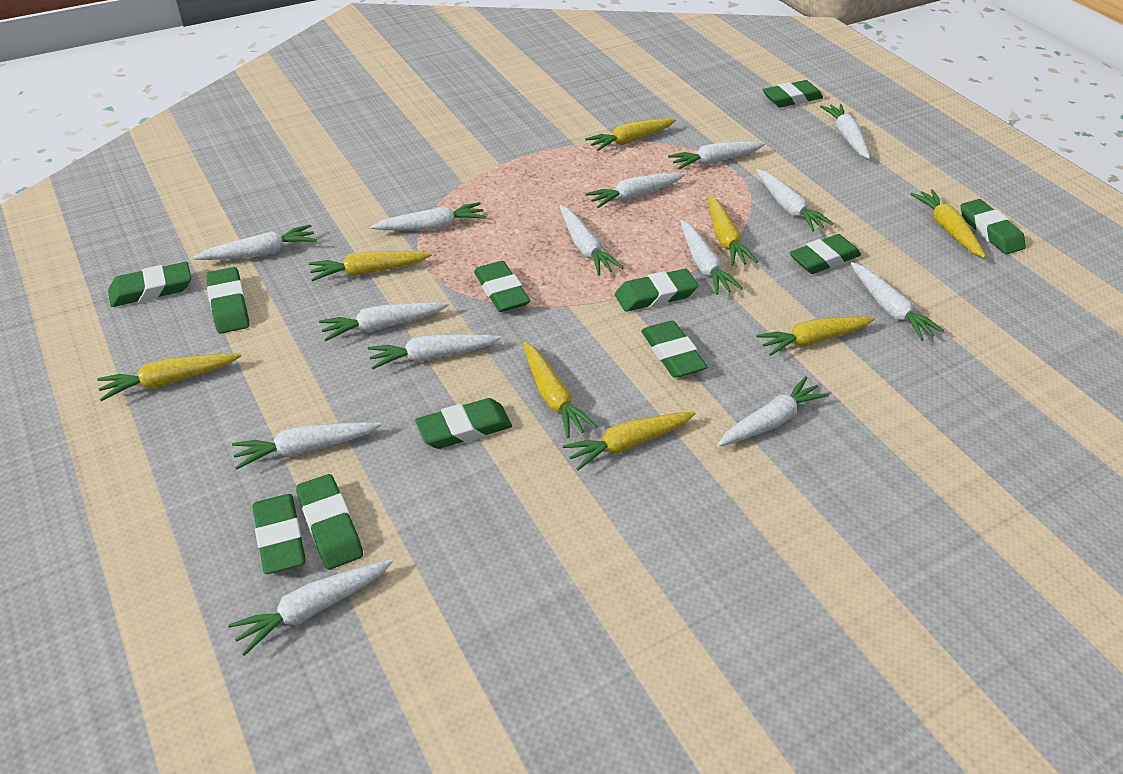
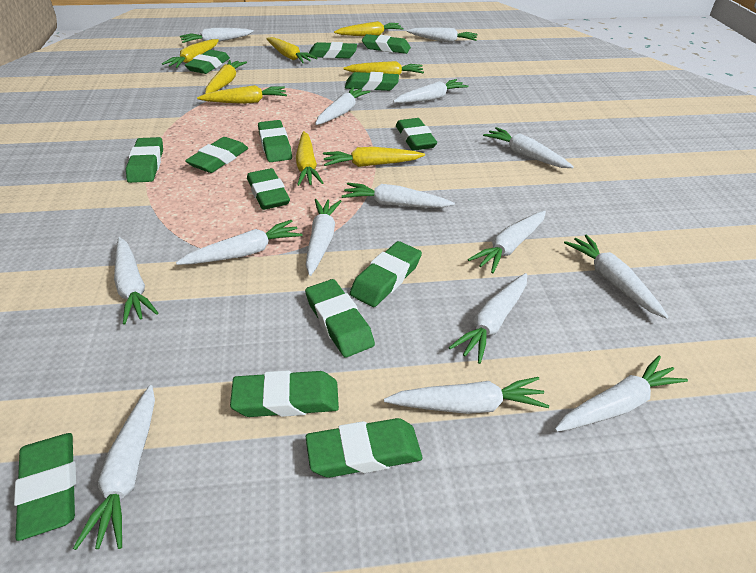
green eraser: 11 -> 14
white carrot: 14 -> 15

